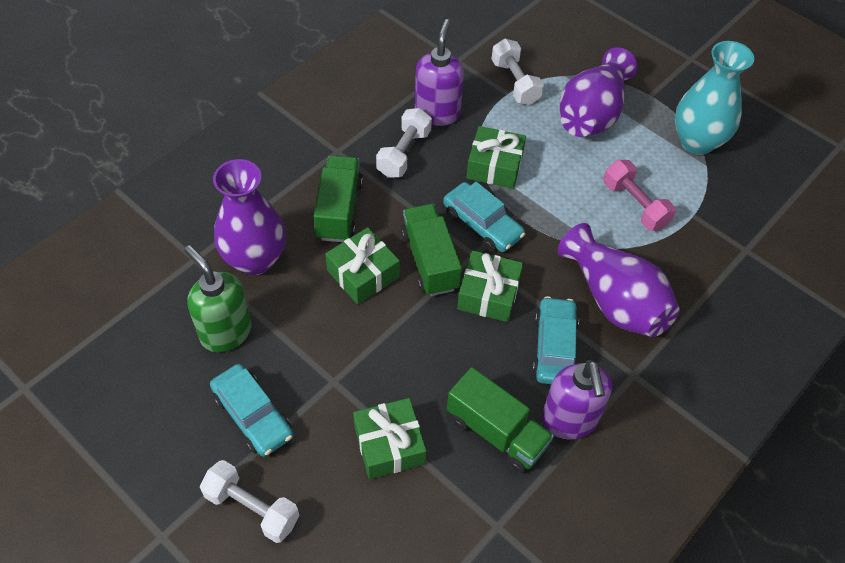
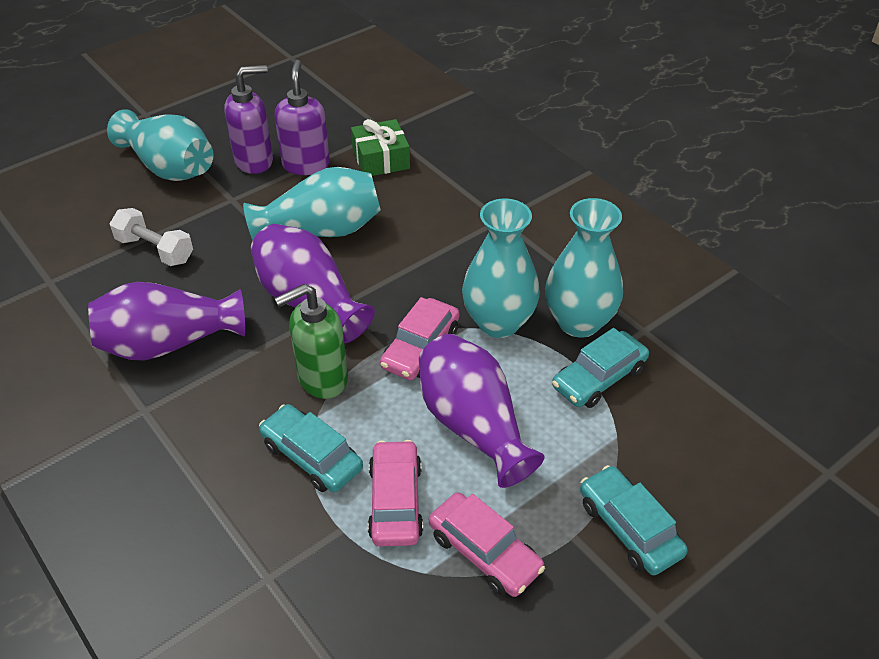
green gift: 4 -> 1
green truck: 3 -> 0
pink car: 0 -> 3
pink dumbbell: 1 -> 0
turquoise vase: 1 -> 4
white dumbbell: 3 -> 1

